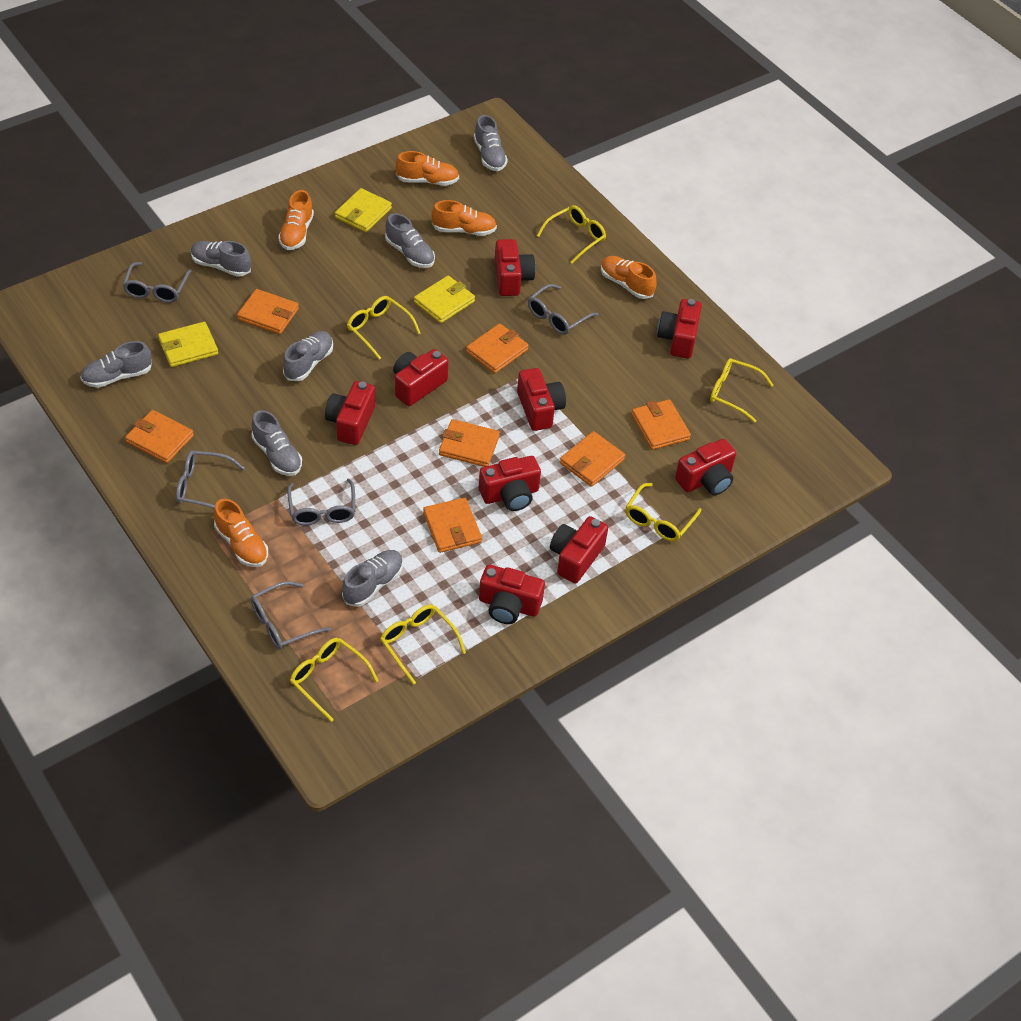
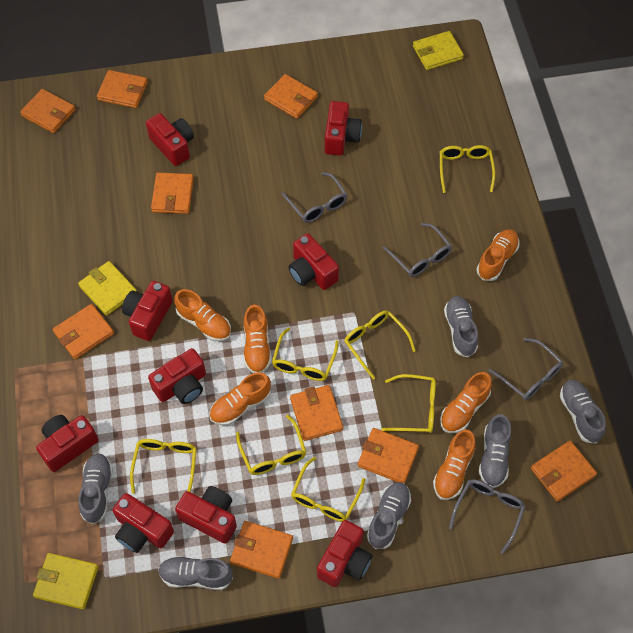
grey glasses: 5 -> 4
grey shoe: 7 -> 6
orange shoe: 5 -> 6
orange wallet: 7 -> 9
yellow glasses: 6 -> 7

